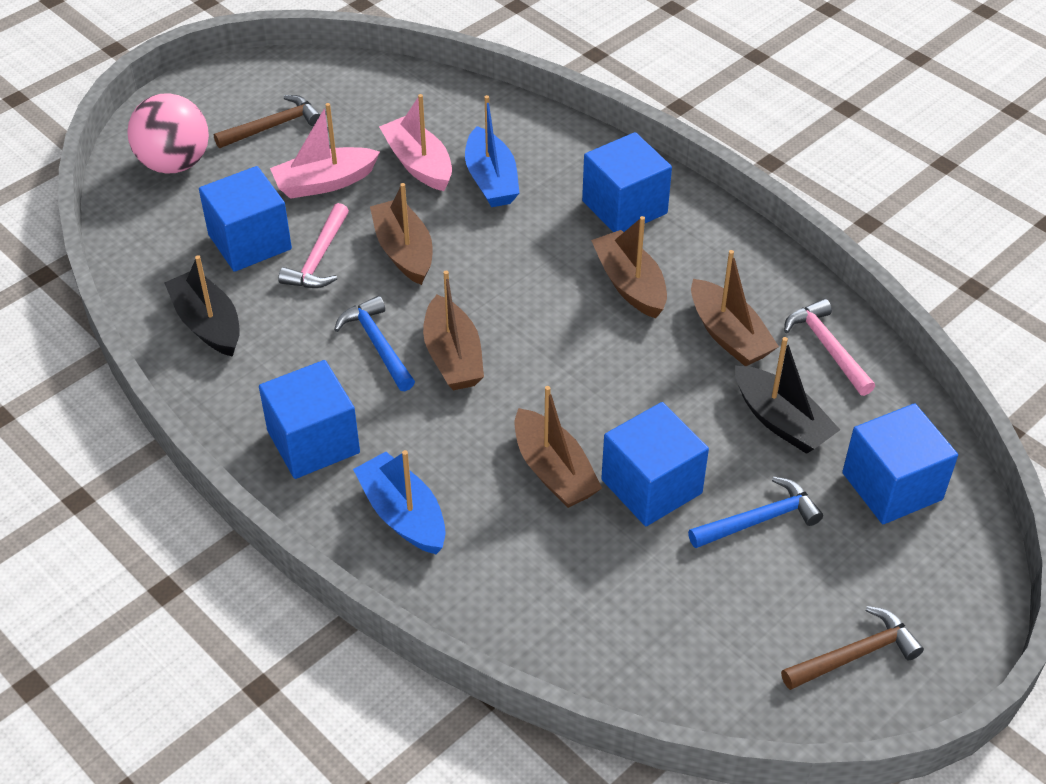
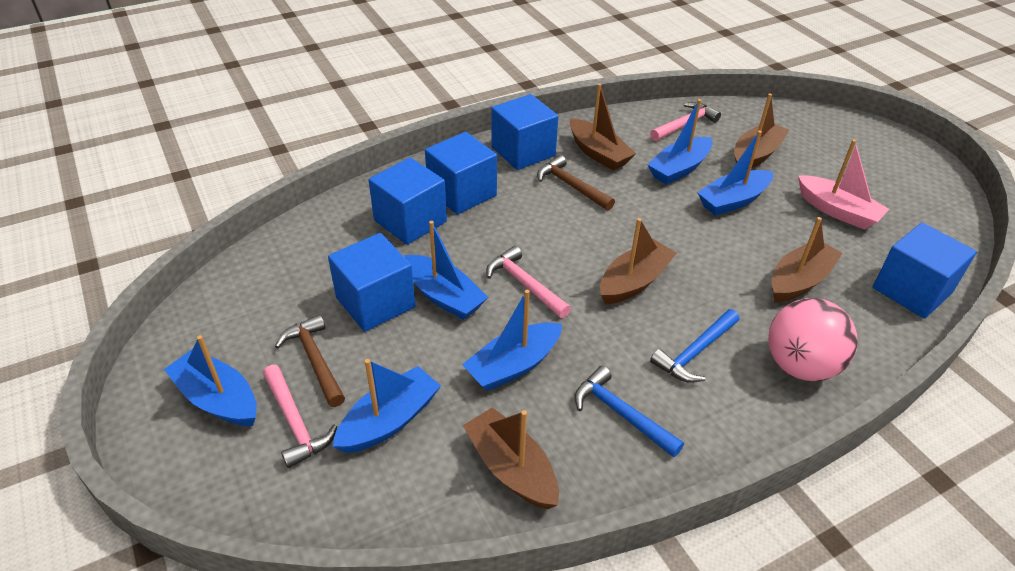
black boat: 2 -> 0
blue boat: 2 -> 6
pink boat: 2 -> 1
pink hammer: 2 -> 3

